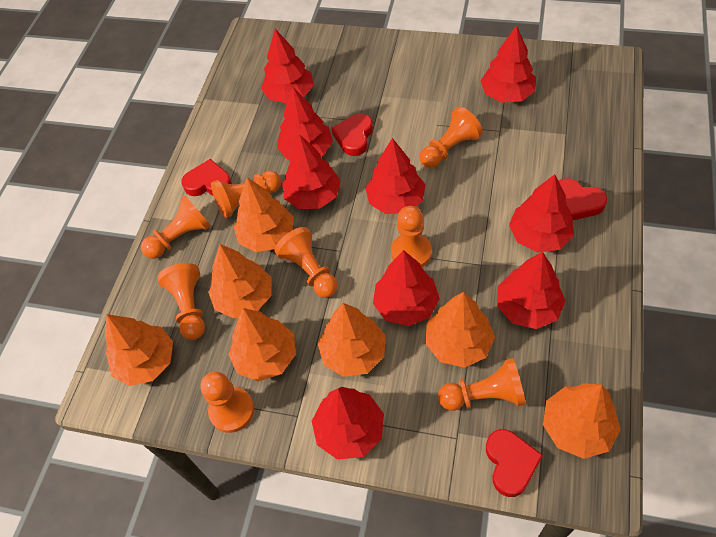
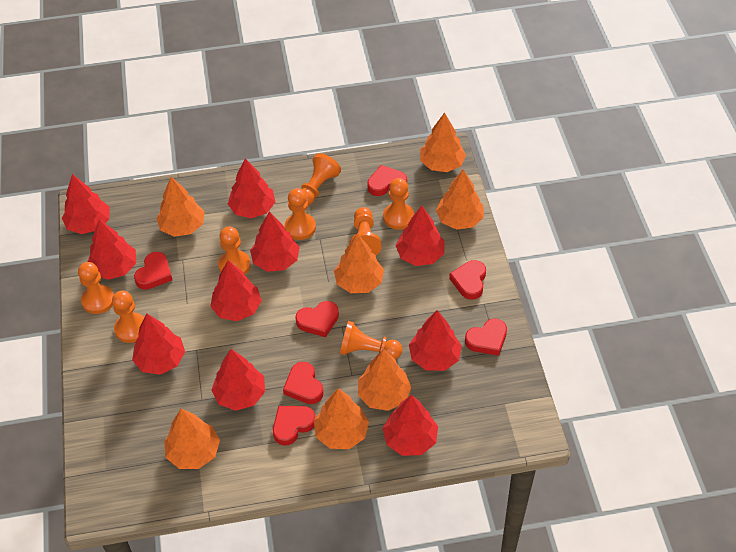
red heart: 4 -> 7
red tree: 9 -> 10

